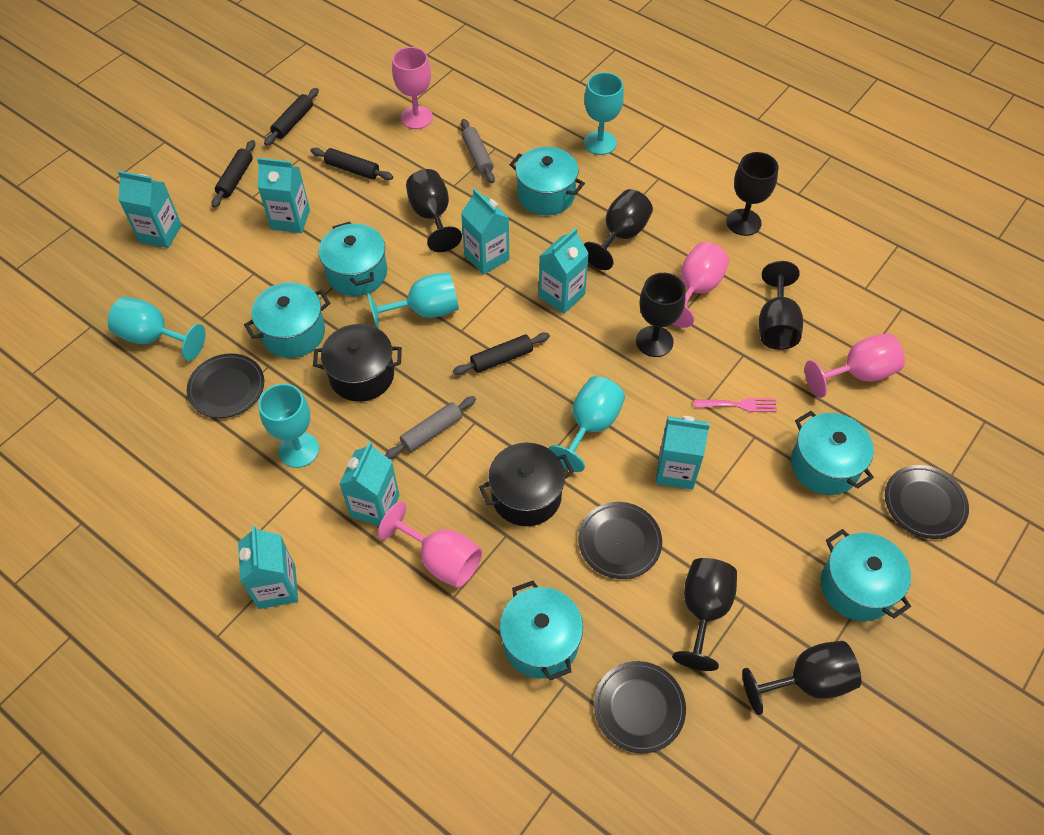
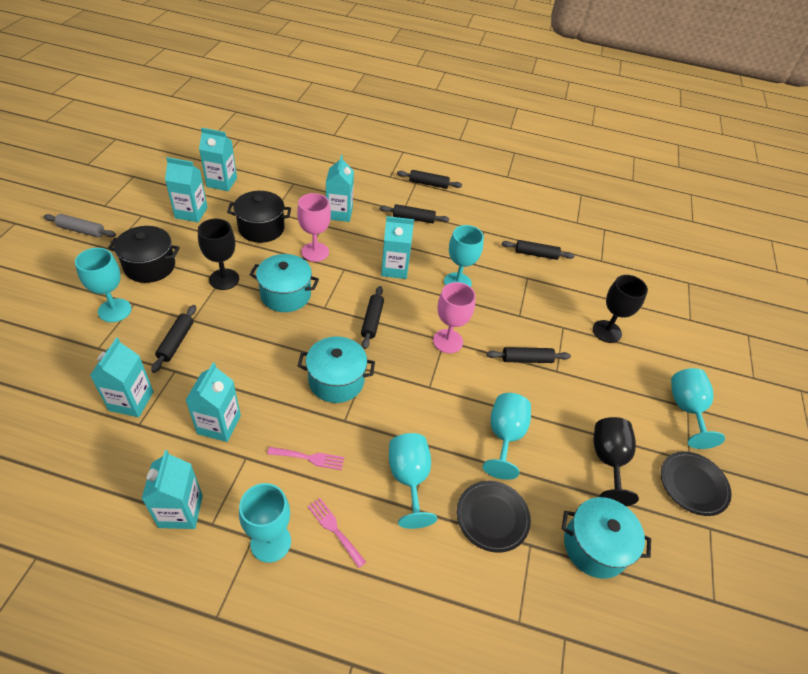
black goblet: 7 -> 3
black plate: 4 -> 2
black rolling pin: 4 -> 6
grey rolling pin: 2 -> 1
pink fork: 1 -> 2
pink goblet: 4 -> 2
turquoise goblet: 5 -> 6
turquoise pot: 6 -> 3

